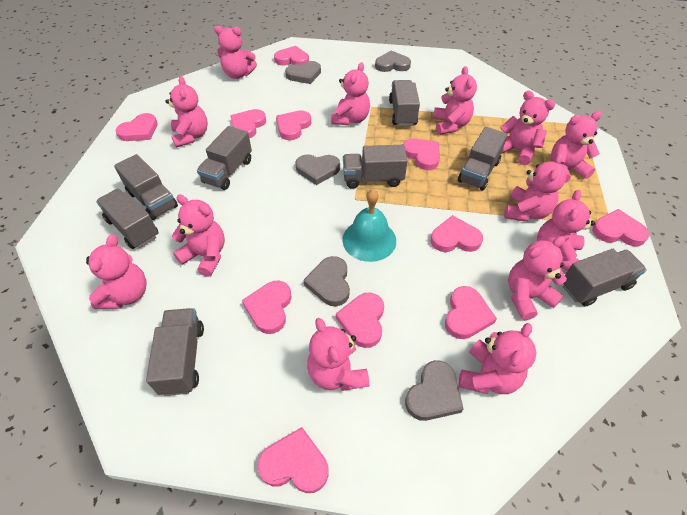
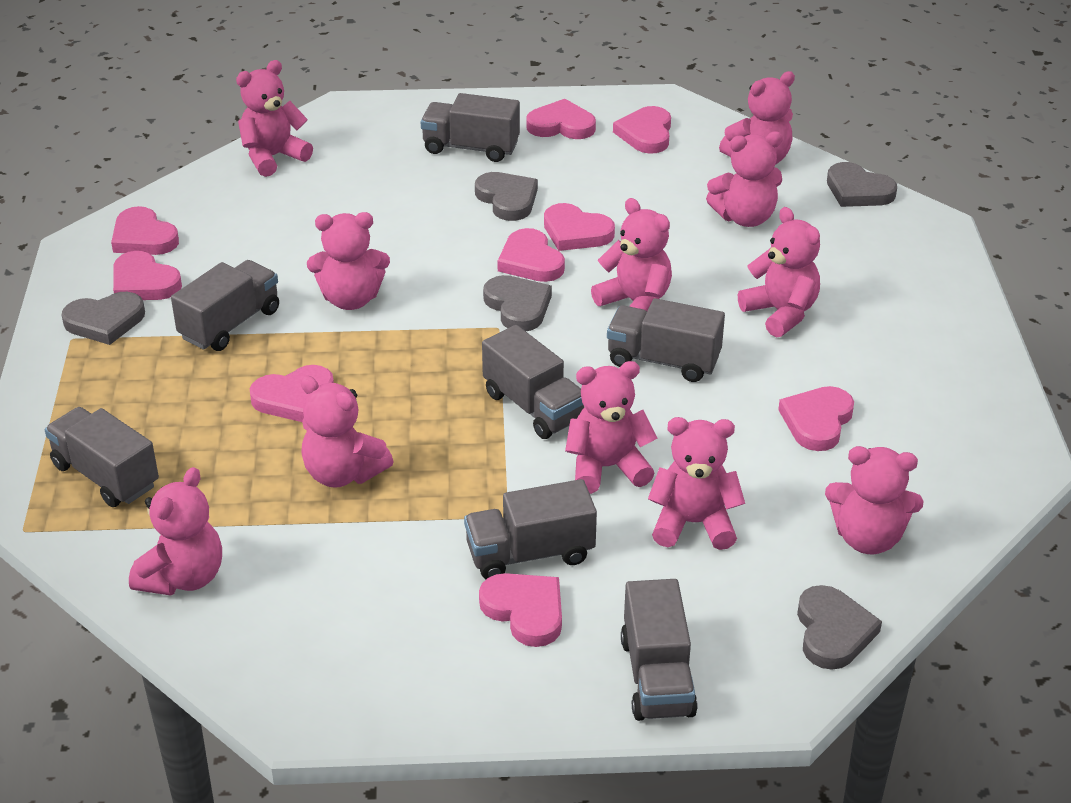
grey truck: 8 -> 7
pink heart: 11 -> 9
pink teddy bear: 13 -> 11
turquoise bell: 1 -> 0

